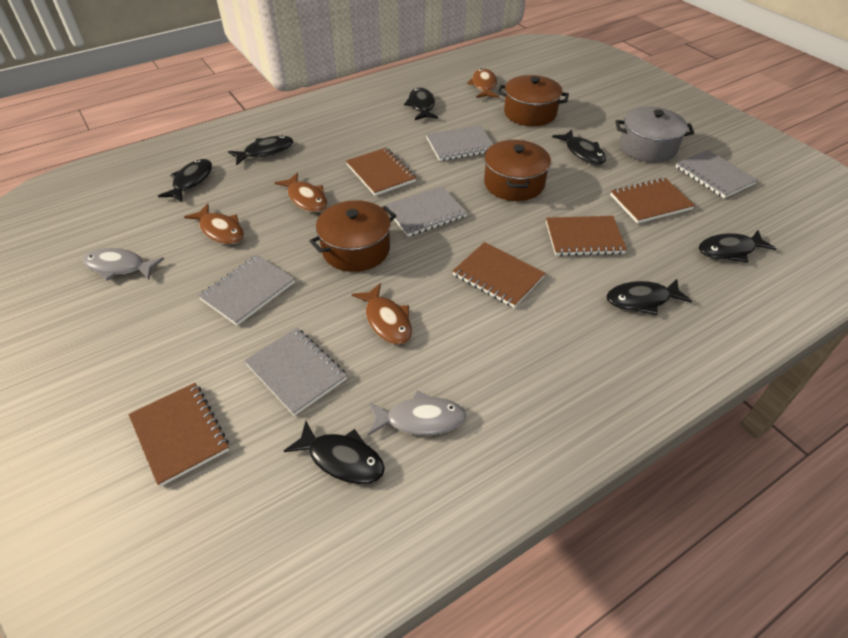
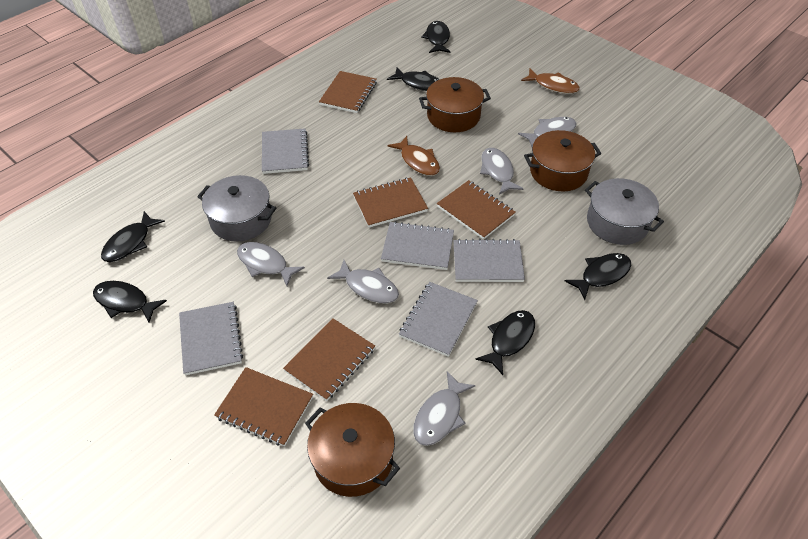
black fish: 7 -> 6
brown fish: 4 -> 2
grey fish: 2 -> 5
grey pot: 1 -> 2

